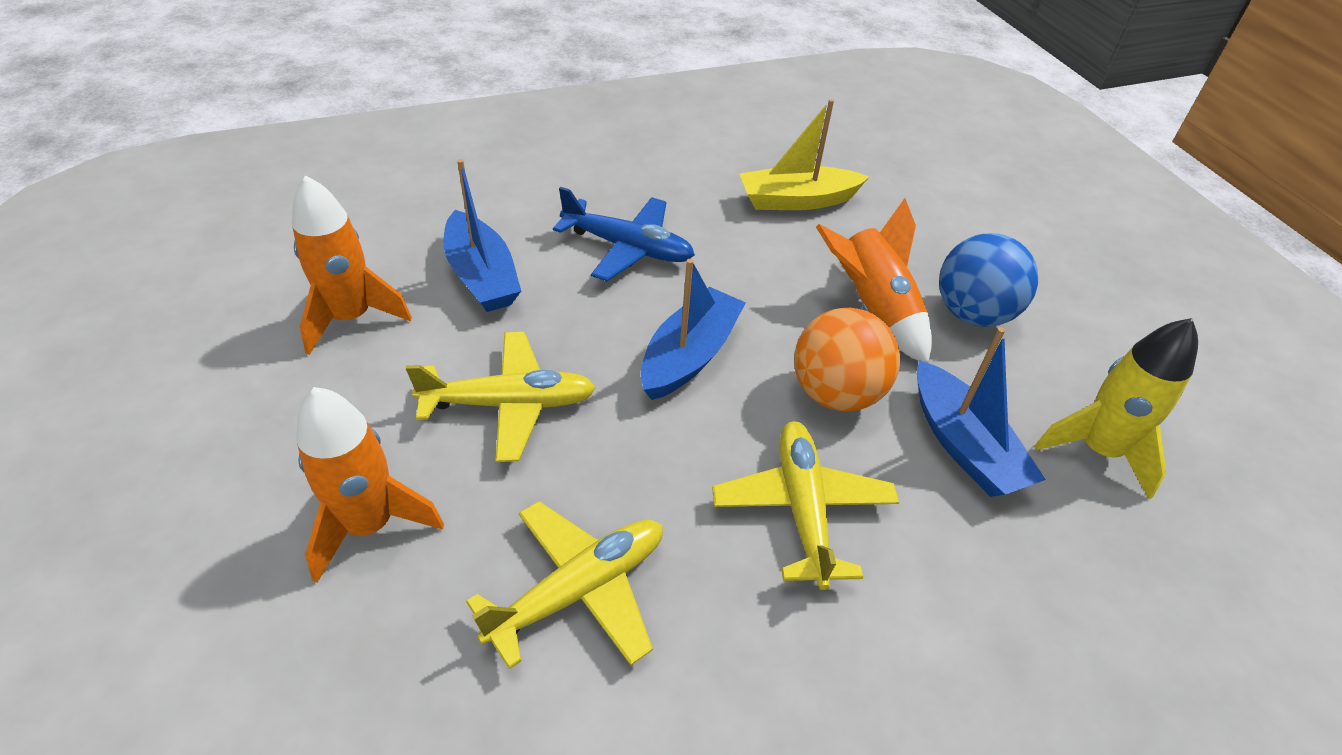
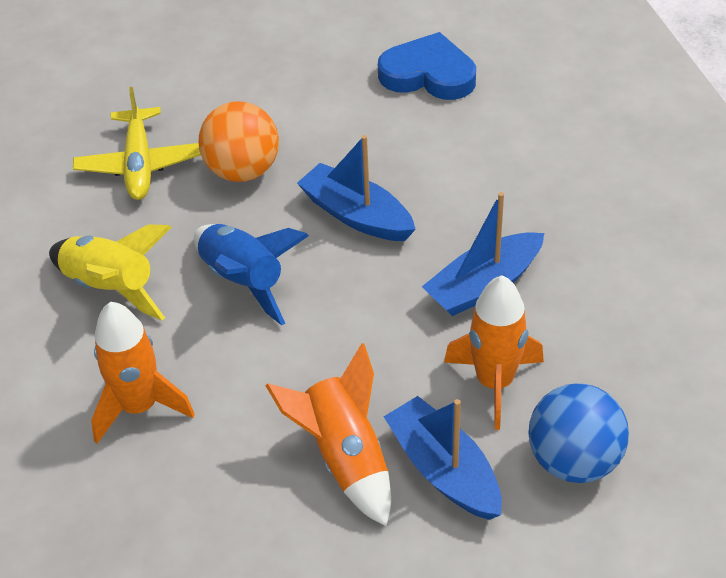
blue heart: 0 -> 1
blue plane: 1 -> 0
blue rocket: 0 -> 1
yellow boat: 1 -> 0
yellow plane: 3 -> 1

